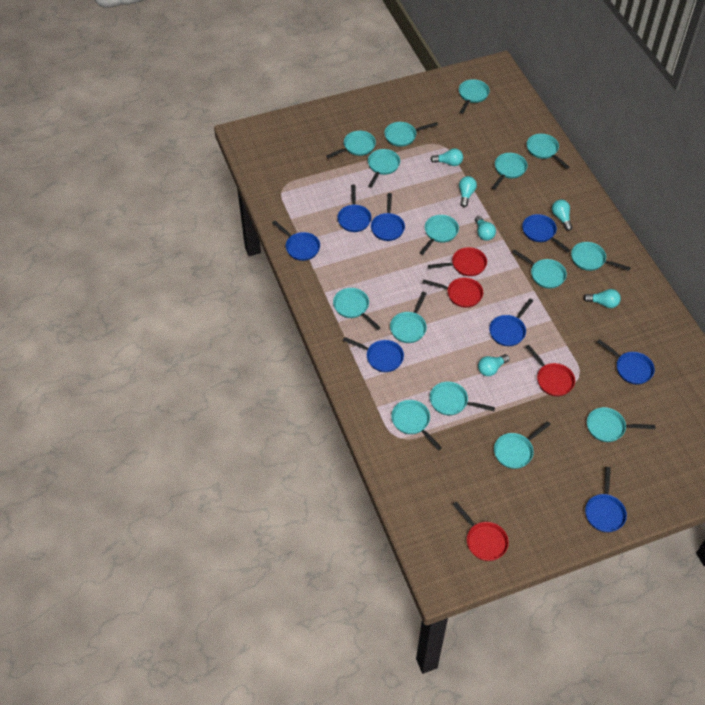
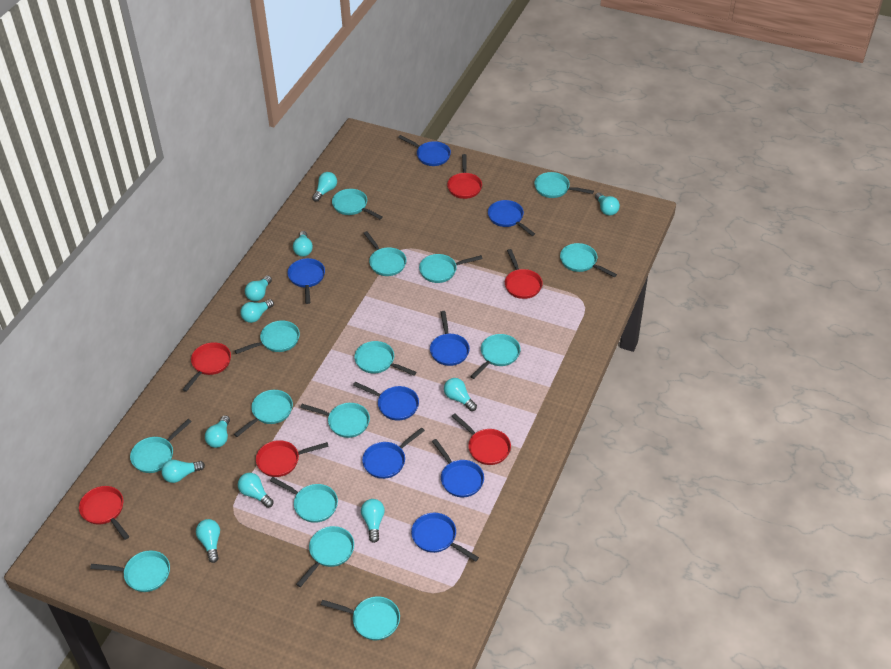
red pan: 4 -> 6
turquoise light bulb: 6 -> 11

